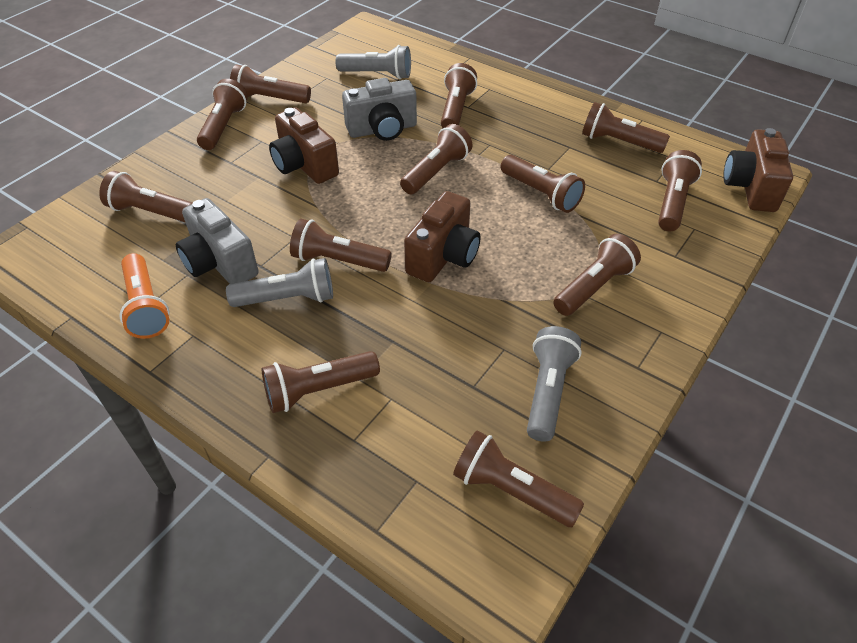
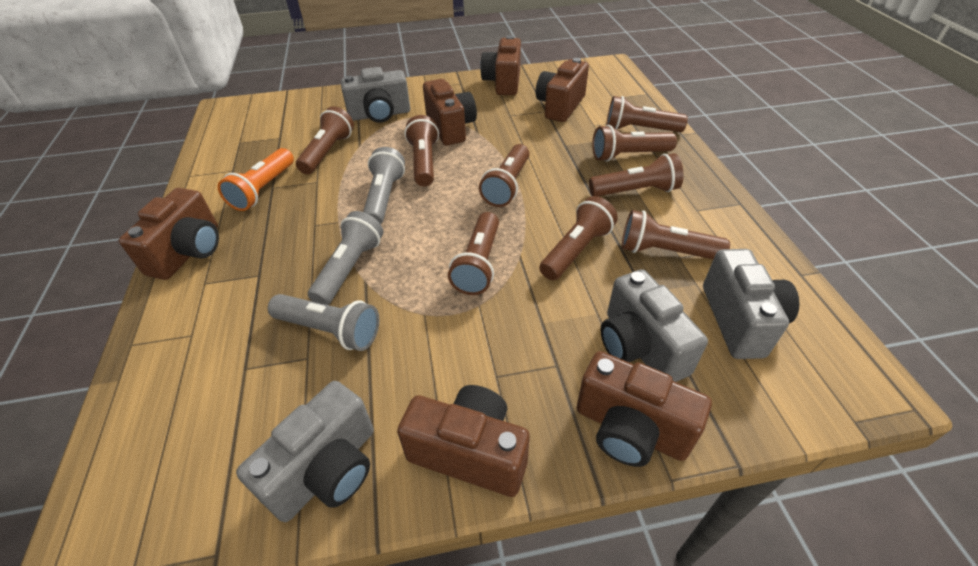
brown camera: 3 -> 6
brown flashlight: 12 -> 9
grey camera: 2 -> 4

